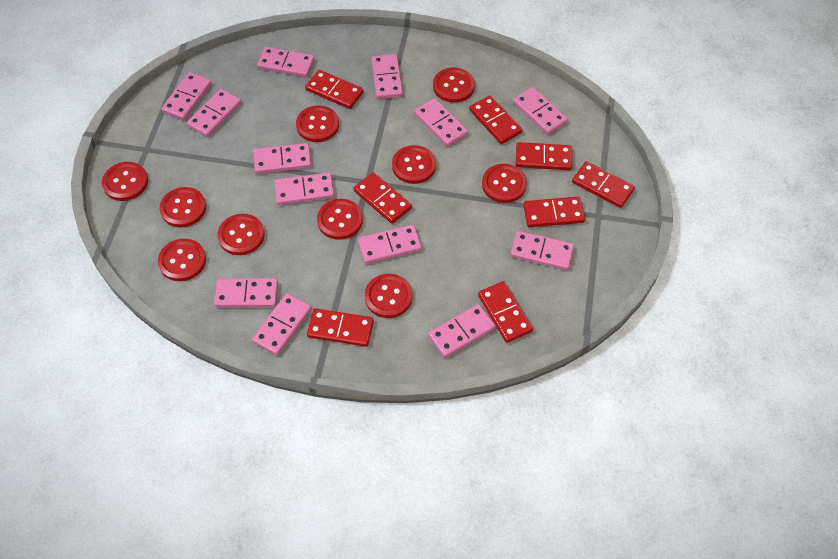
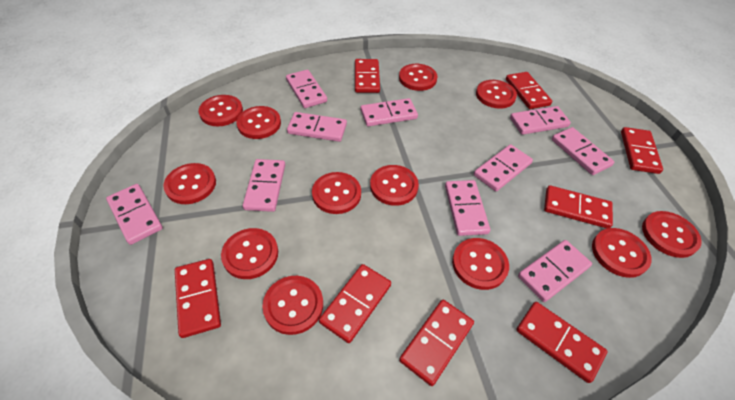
pink domino: 13 -> 10
red button: 10 -> 12

